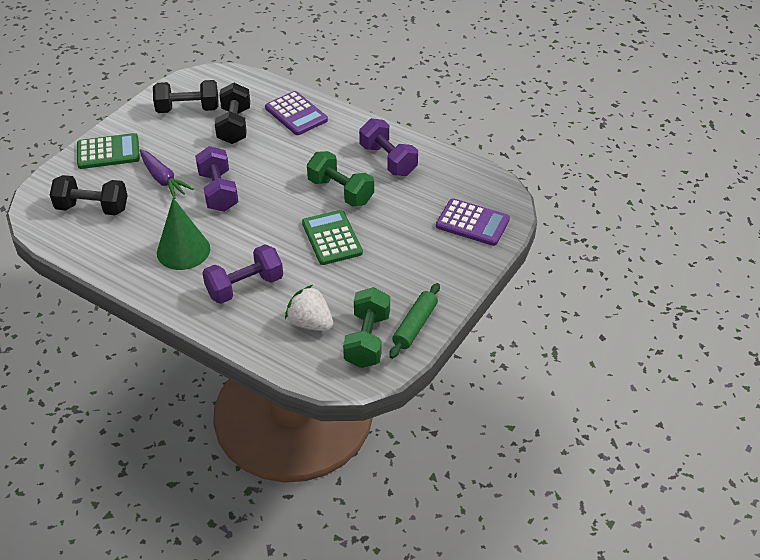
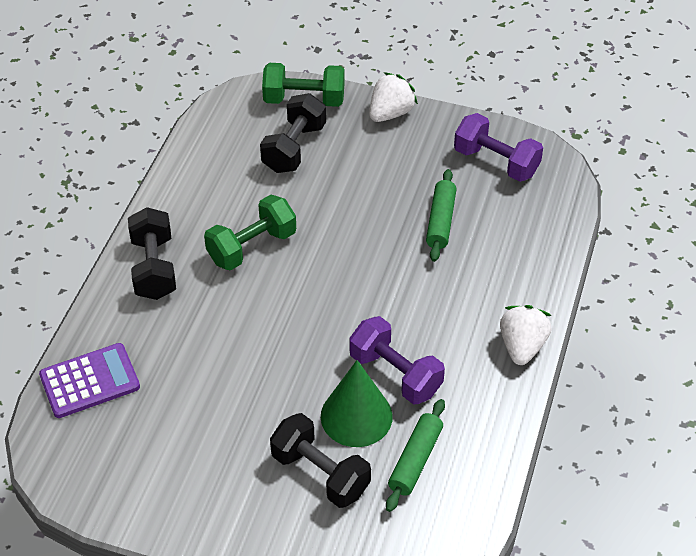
green calculator: 2 -> 0
green rolling pin: 1 -> 2
purple calculator: 2 -> 1
purple carrot: 1 -> 0
purple dumbbell: 3 -> 2
white strawberry: 1 -> 2

